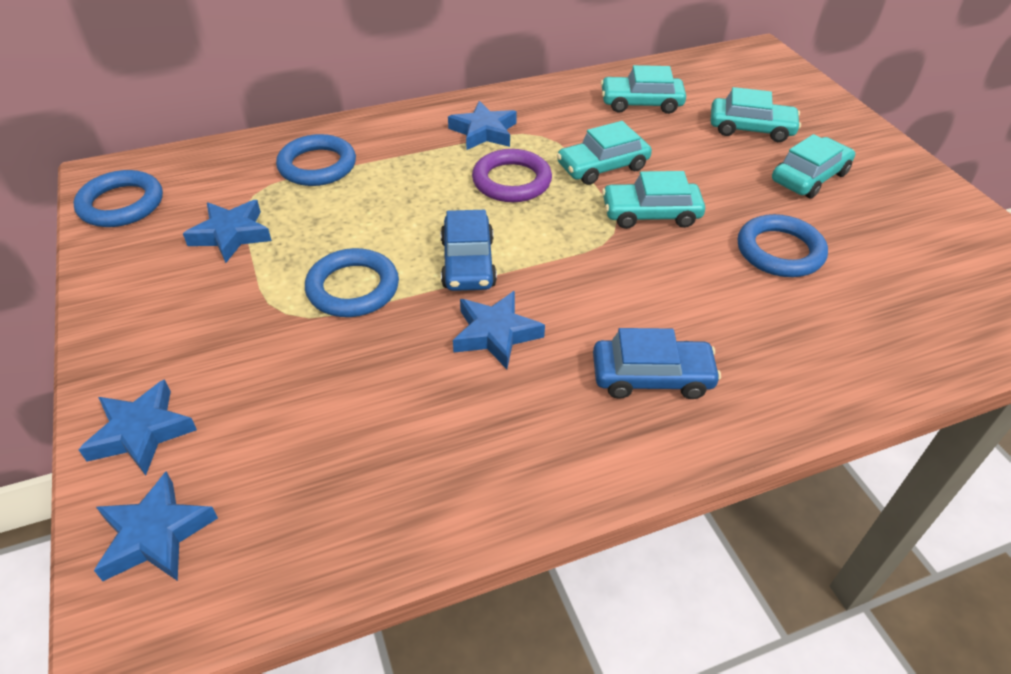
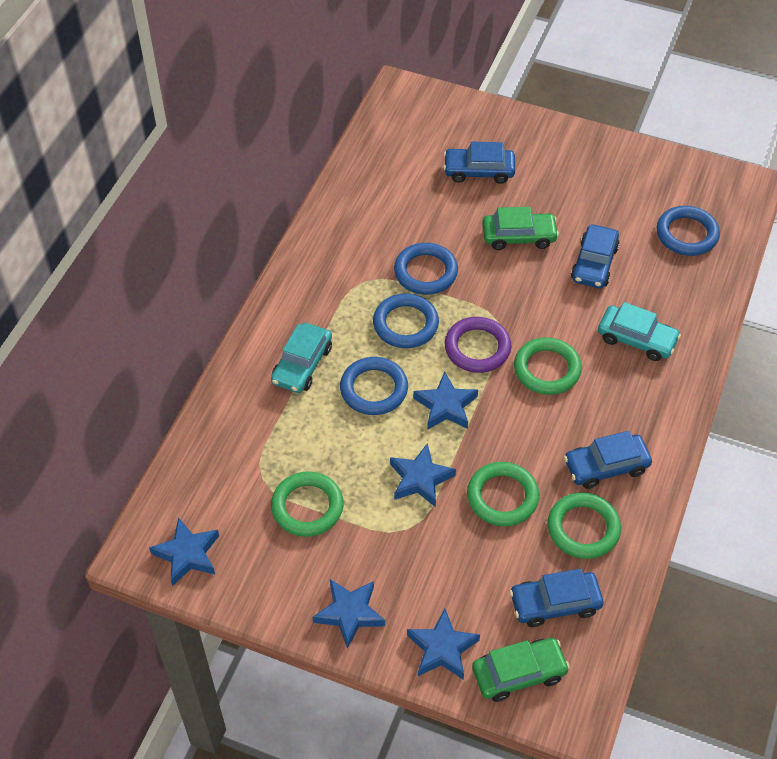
blue car: 2 -> 4
green car: 0 -> 2
green ring: 0 -> 4
turquoise car: 5 -> 2

